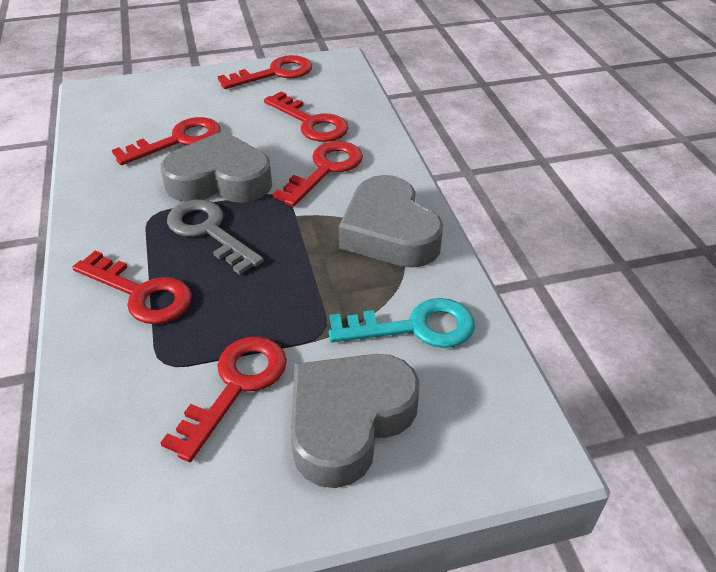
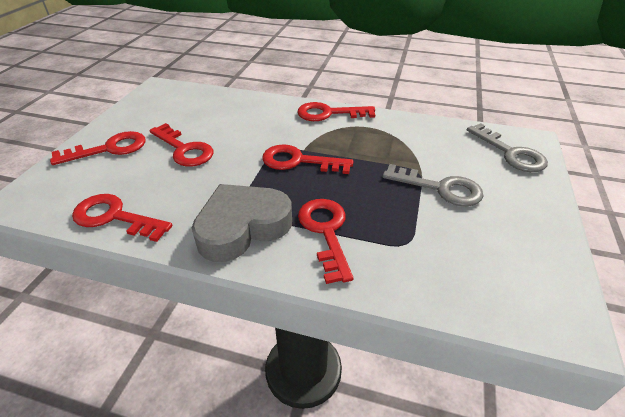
grey heart: 3 -> 1
grey key: 1 -> 2
turquoise key: 1 -> 0

